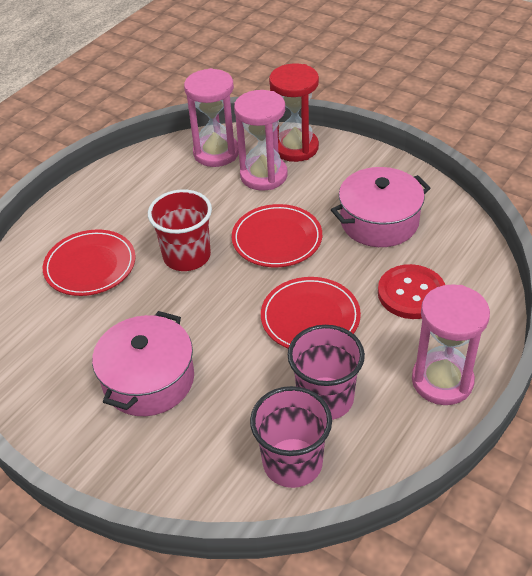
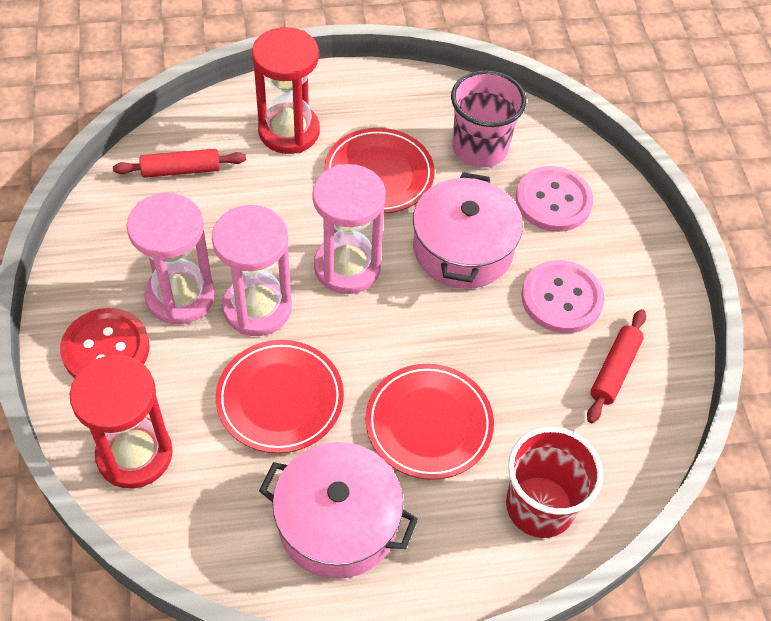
pink button: 0 -> 2
pink cup: 2 -> 1
red hourglass: 1 -> 2
red rolling pin: 0 -> 2

